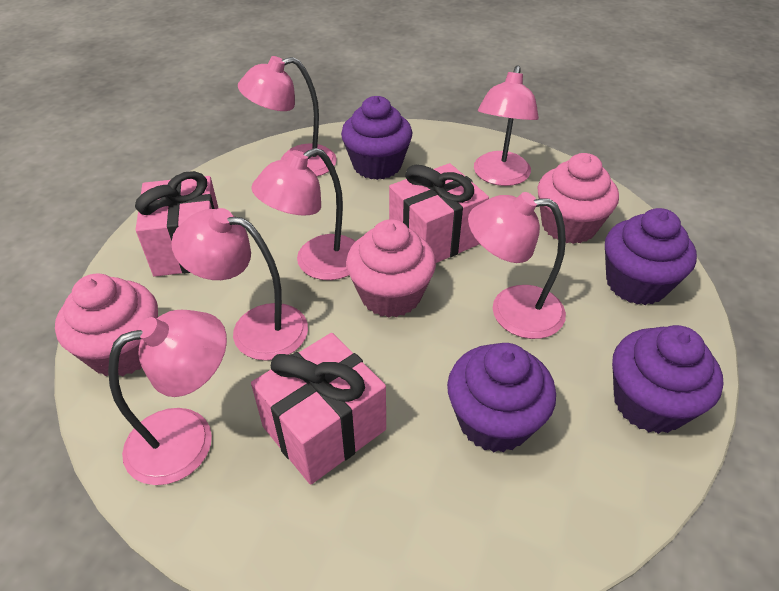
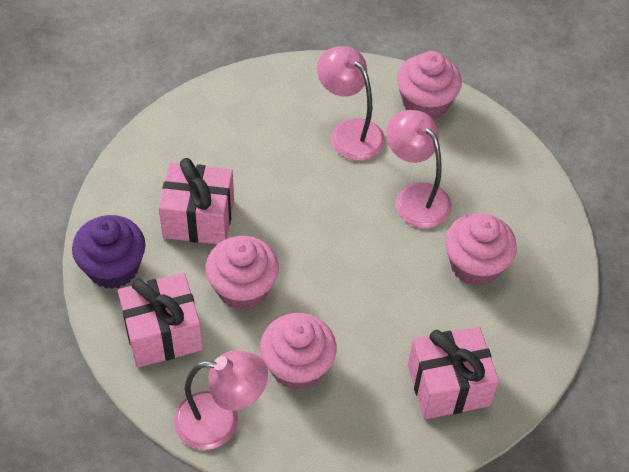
pink cupcake: 3 -> 4
pink lamp: 6 -> 3
purple cupcake: 4 -> 1

